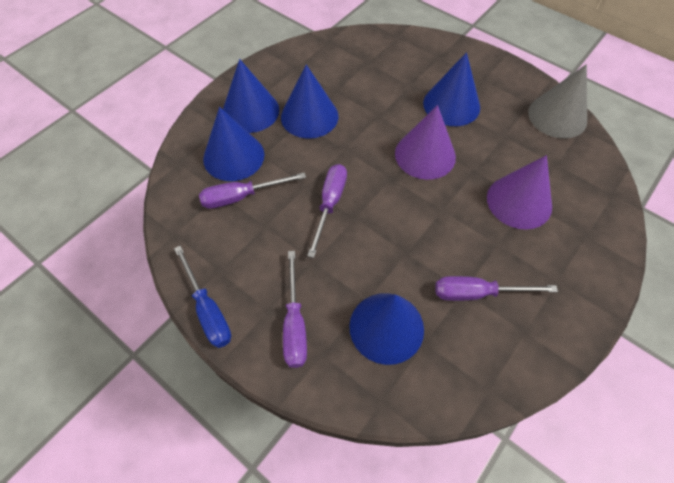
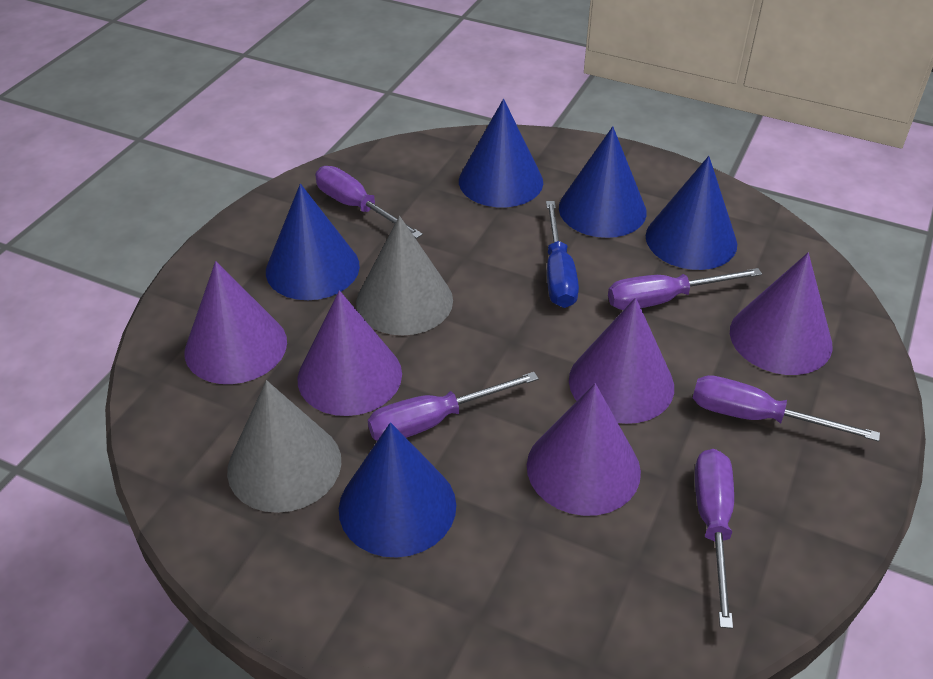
grey cone: 1 -> 2
purple cone: 2 -> 5
purple screwdriver: 4 -> 5

